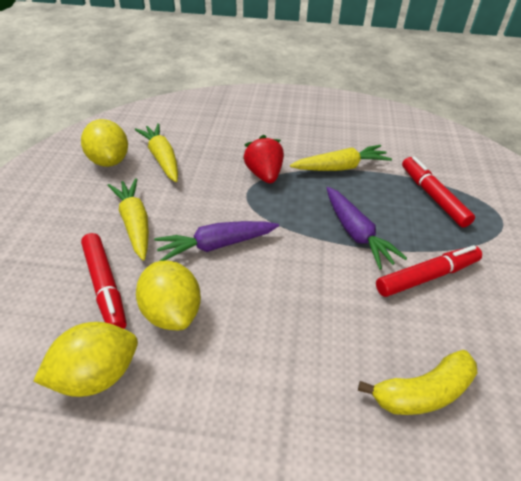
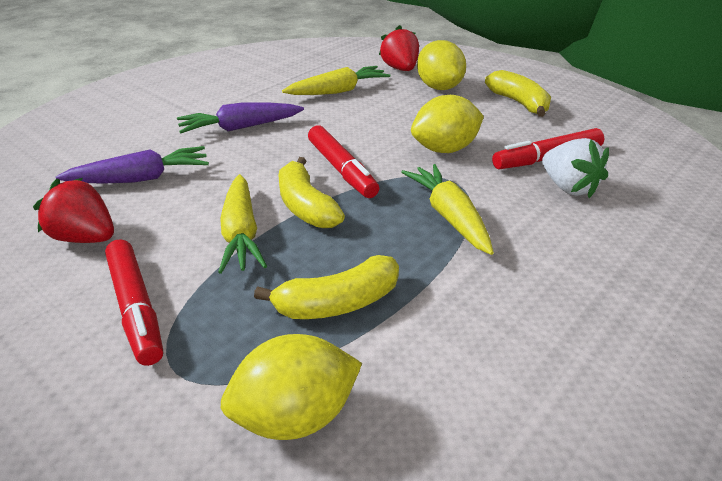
red strawberry: 1 -> 2
white strawberry: 0 -> 1
yellow banana: 1 -> 3

